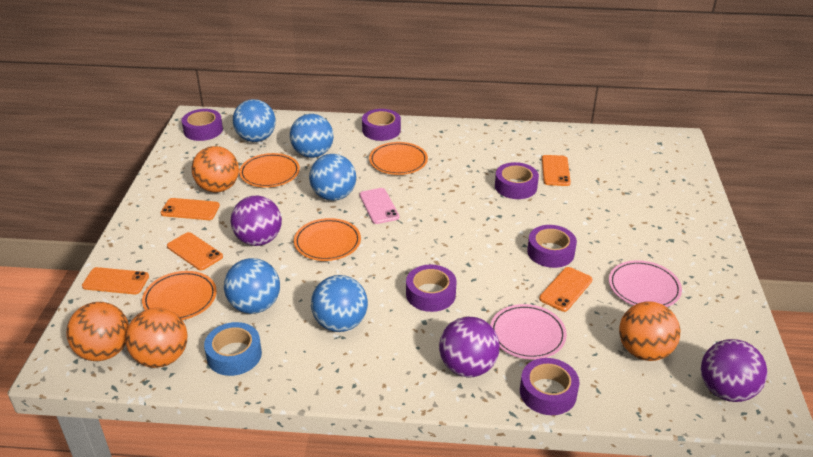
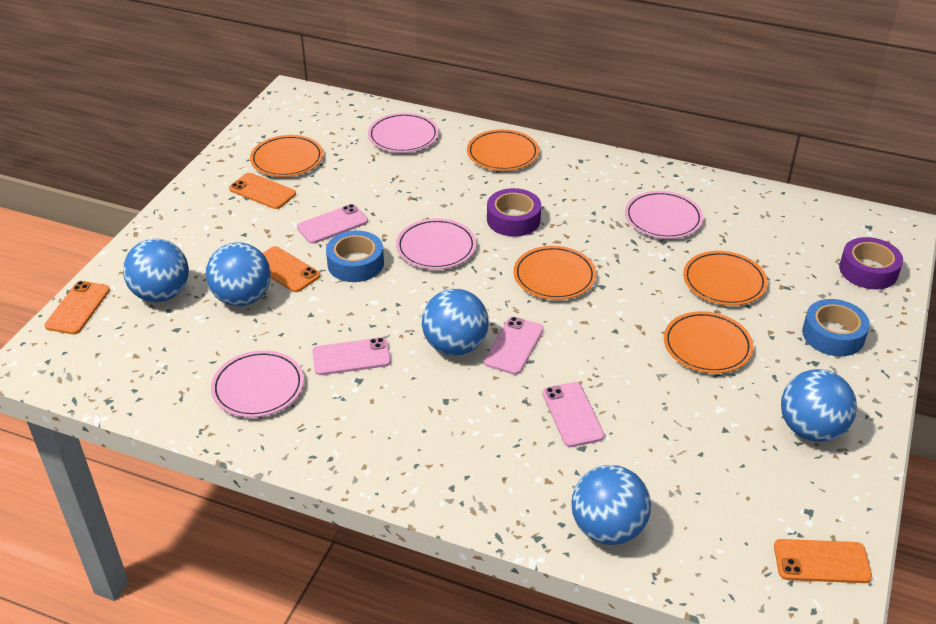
blue tape: 1 -> 2
orange ball: 4 -> 0
orange phone: 5 -> 4
orange plate: 4 -> 5
pink phone: 1 -> 4
pink plate: 2 -> 4
purple ball: 3 -> 0
purple tape: 6 -> 2

